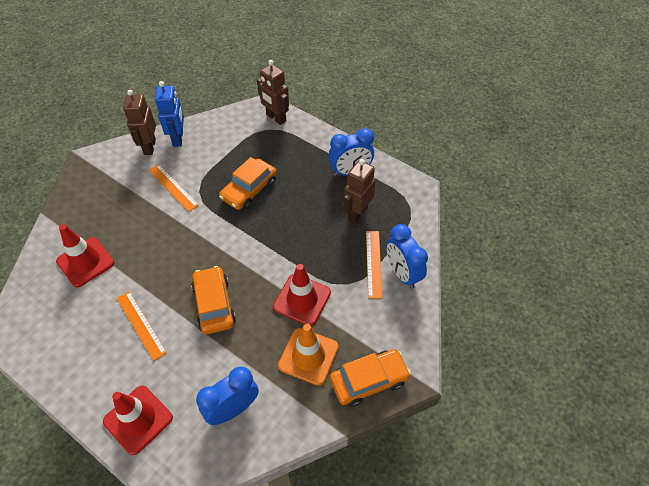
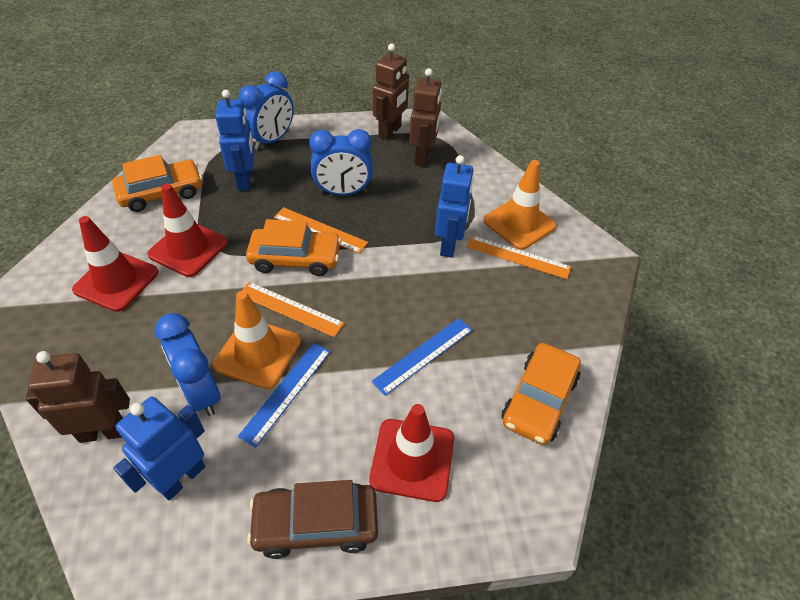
blue robot: 1 -> 3
blue ruler: 0 -> 2
brown car: 0 -> 1
orange traffic cone: 1 -> 2

